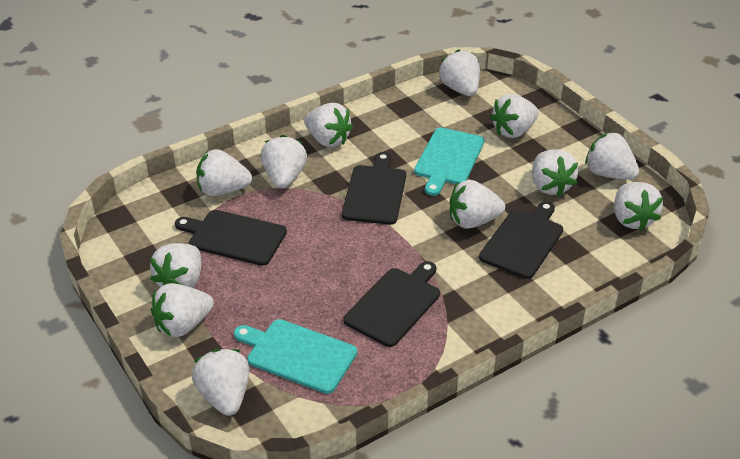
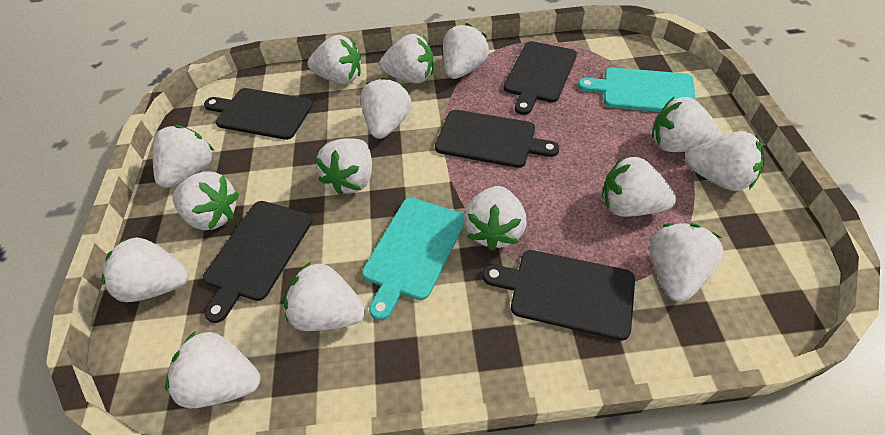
black cutting board: 4 -> 5
white strawberry: 12 -> 15

